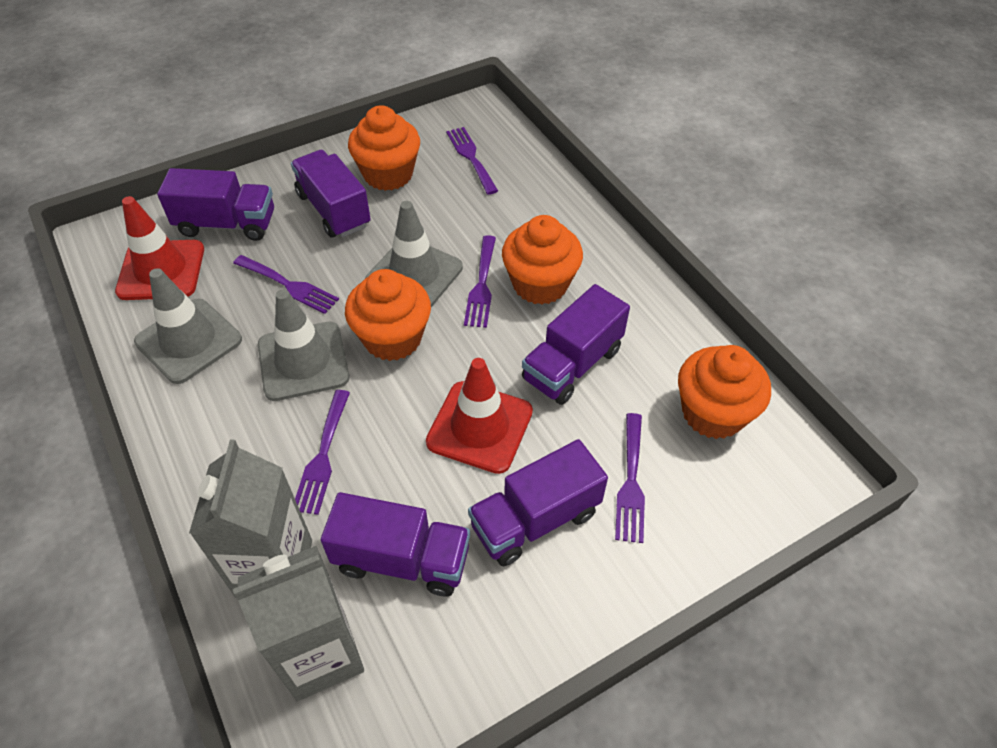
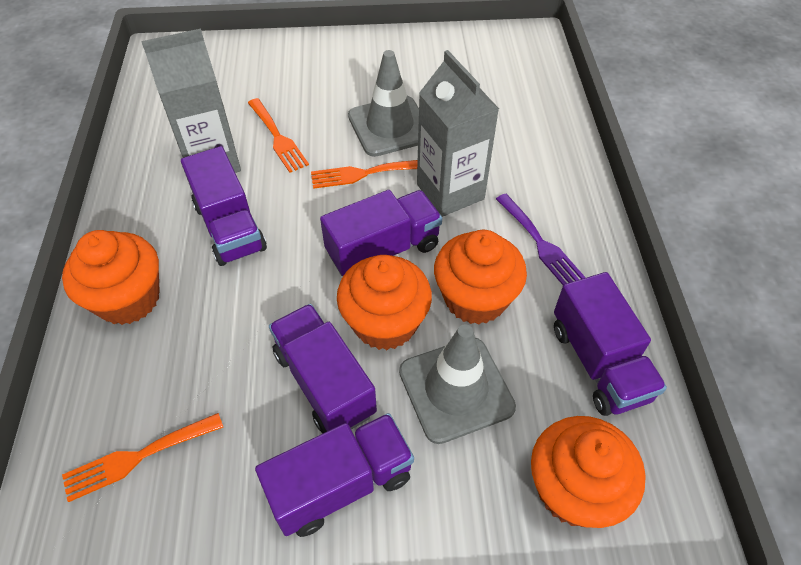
grey traffic cone: 3 -> 2
orange fork: 0 -> 3
purple fork: 5 -> 1
red traffic cone: 2 -> 0

